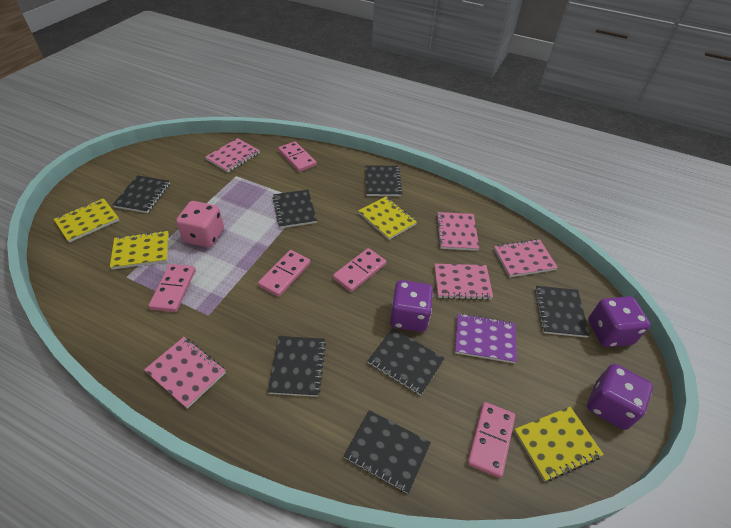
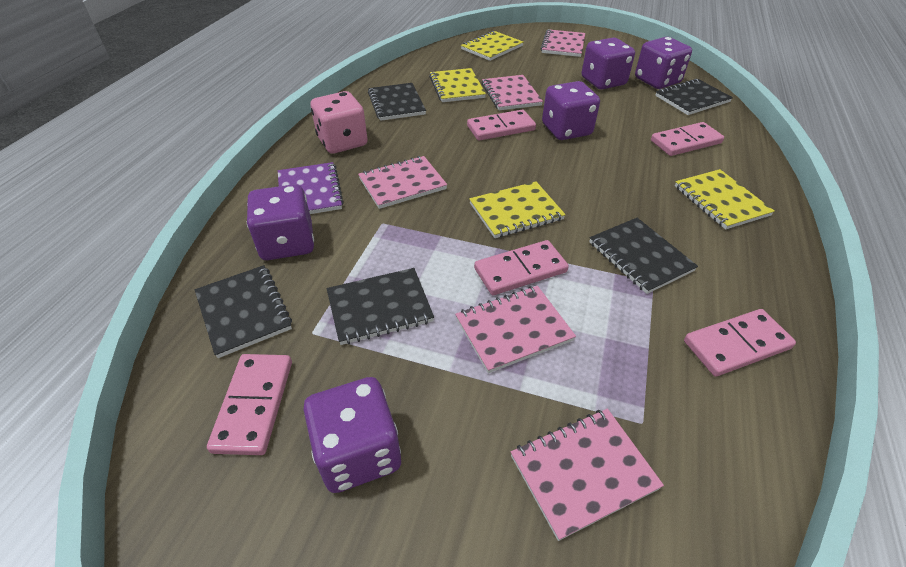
black notebook: 7 -> 5
purple dice: 3 -> 5

